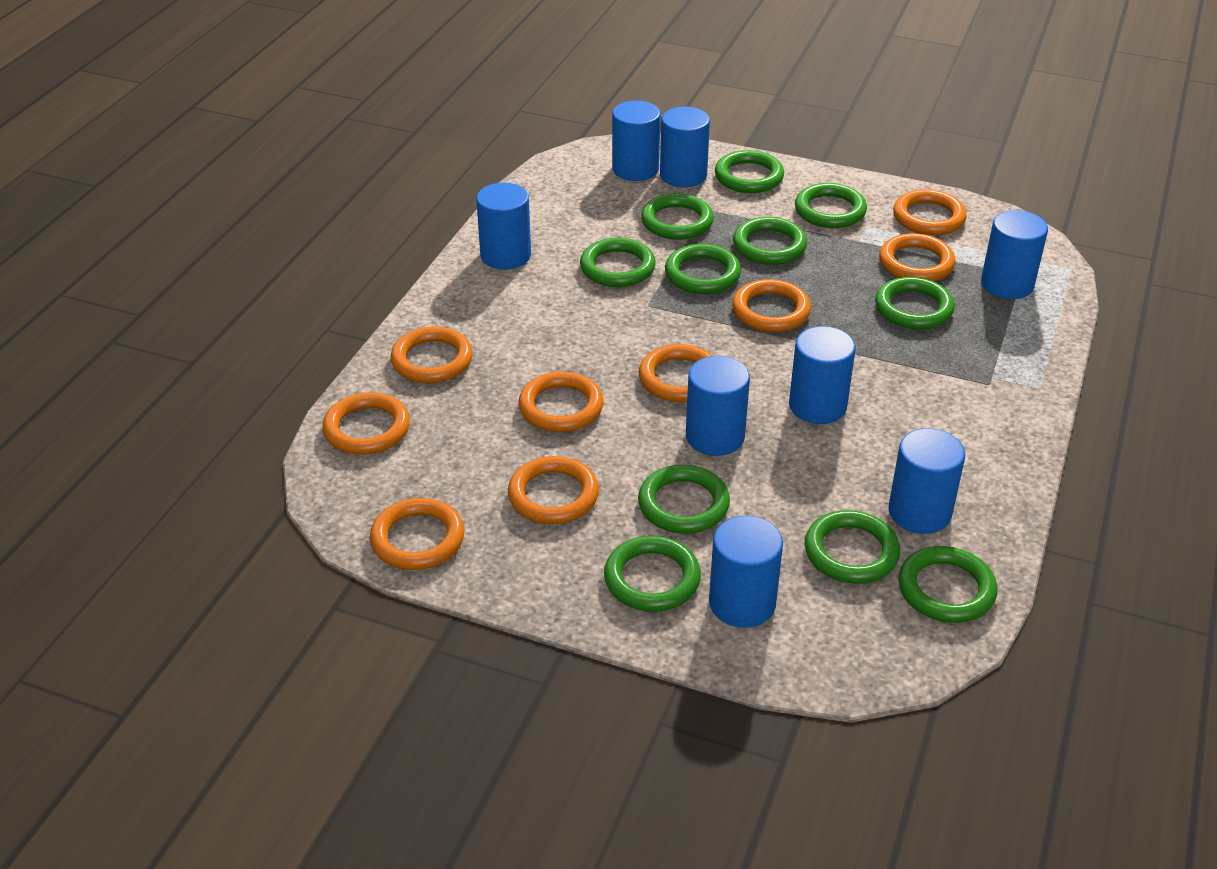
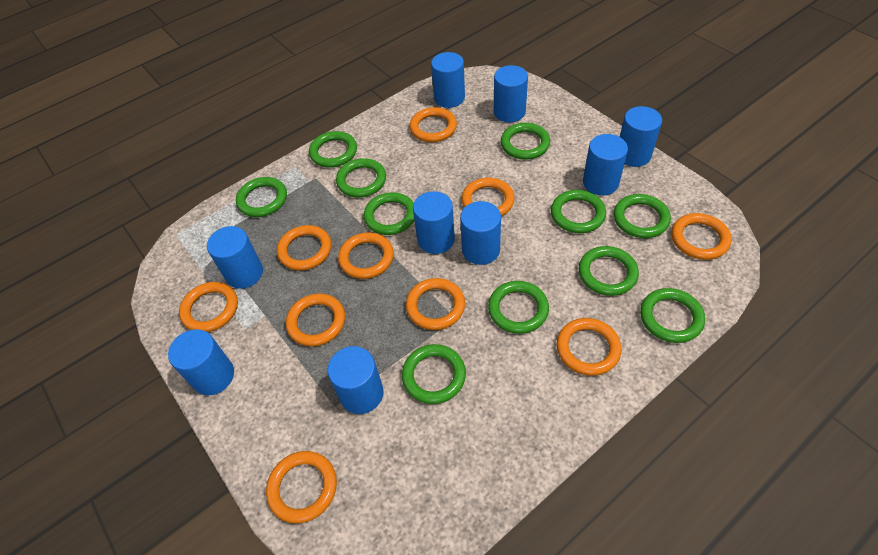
blue cylinder: 8 -> 9
orange ring: 9 -> 10

